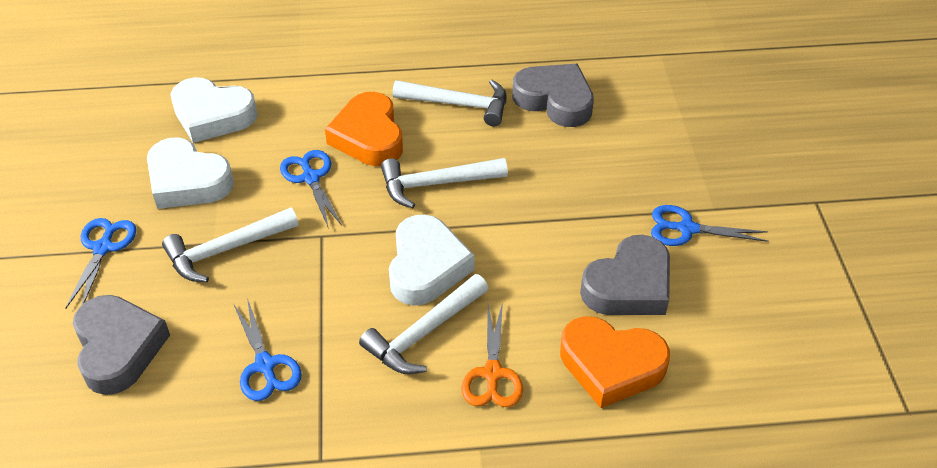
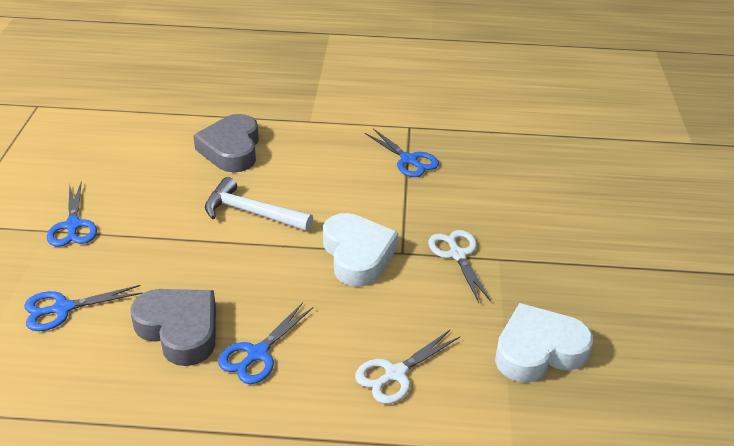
grey heart: 3 -> 2
orange heart: 2 -> 0
orange scissors: 1 -> 0
white hammer: 4 -> 1
white heart: 3 -> 2
white scissors: 0 -> 2

